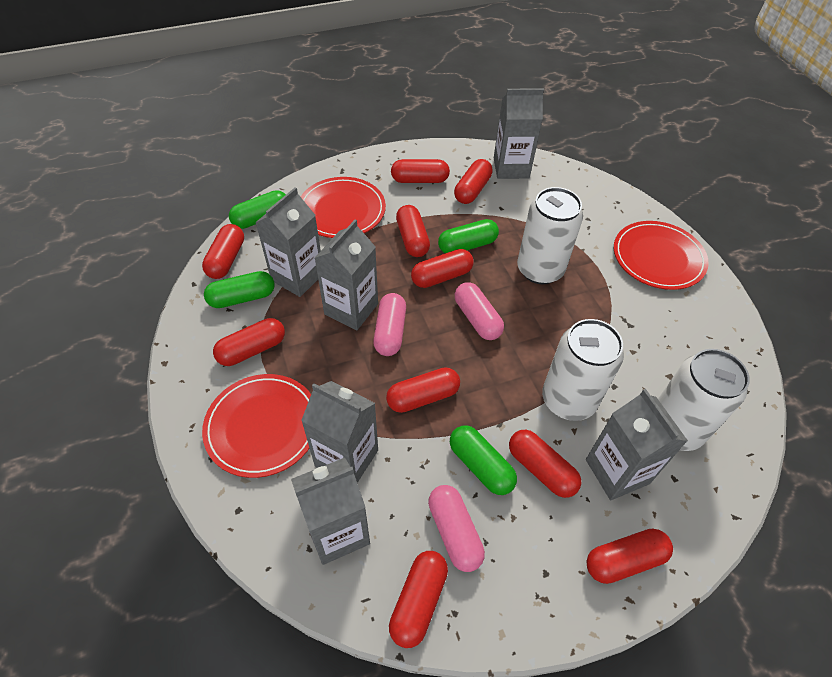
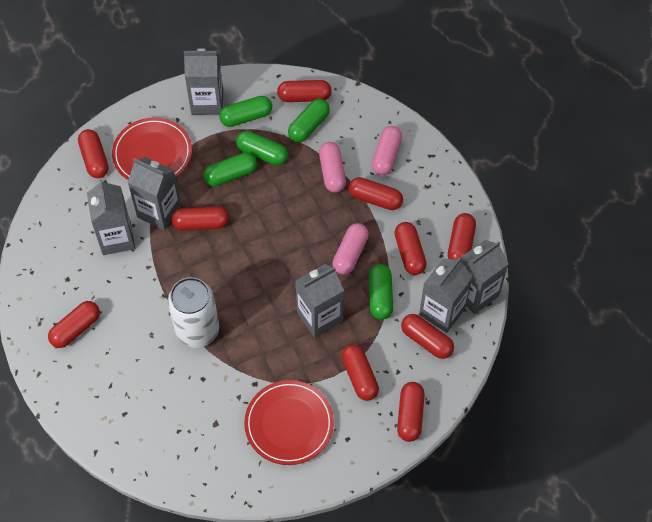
green capsule: 4 -> 5
red plate: 3 -> 2
white can: 3 -> 1

